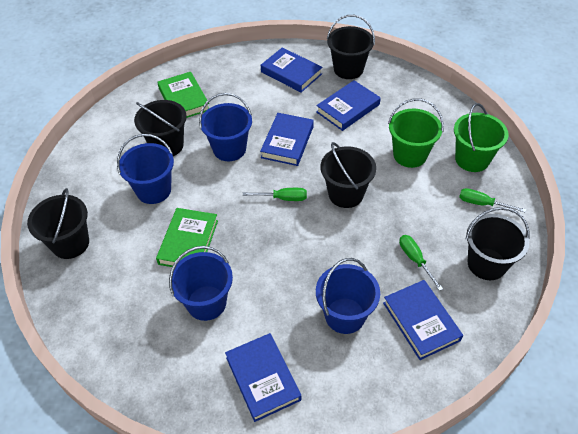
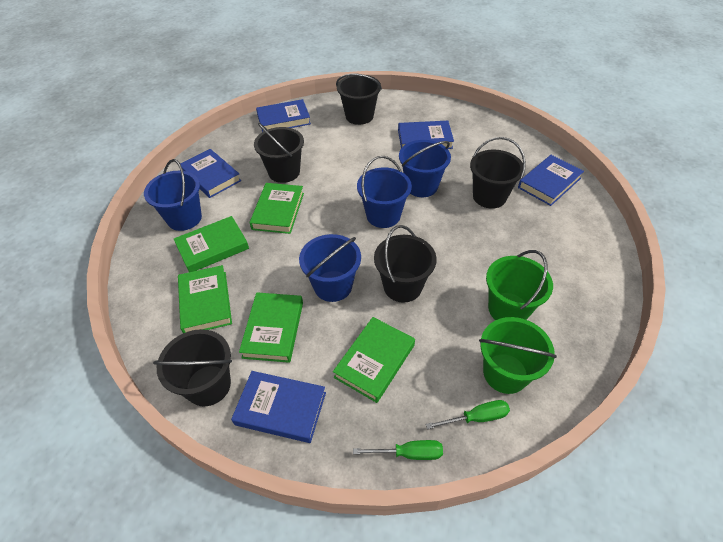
green book: 2 -> 5
green screwdriver: 3 -> 2

